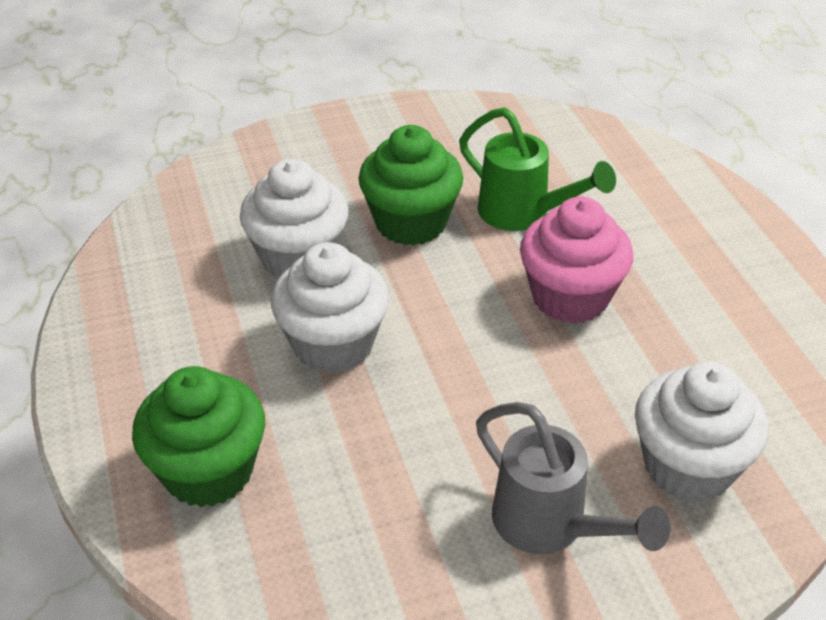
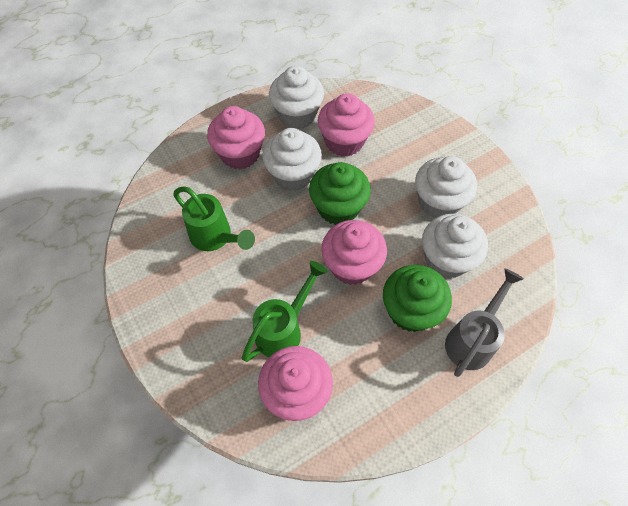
green watering can: 1 -> 2
pink cupcake: 1 -> 4
white cupcake: 3 -> 4

